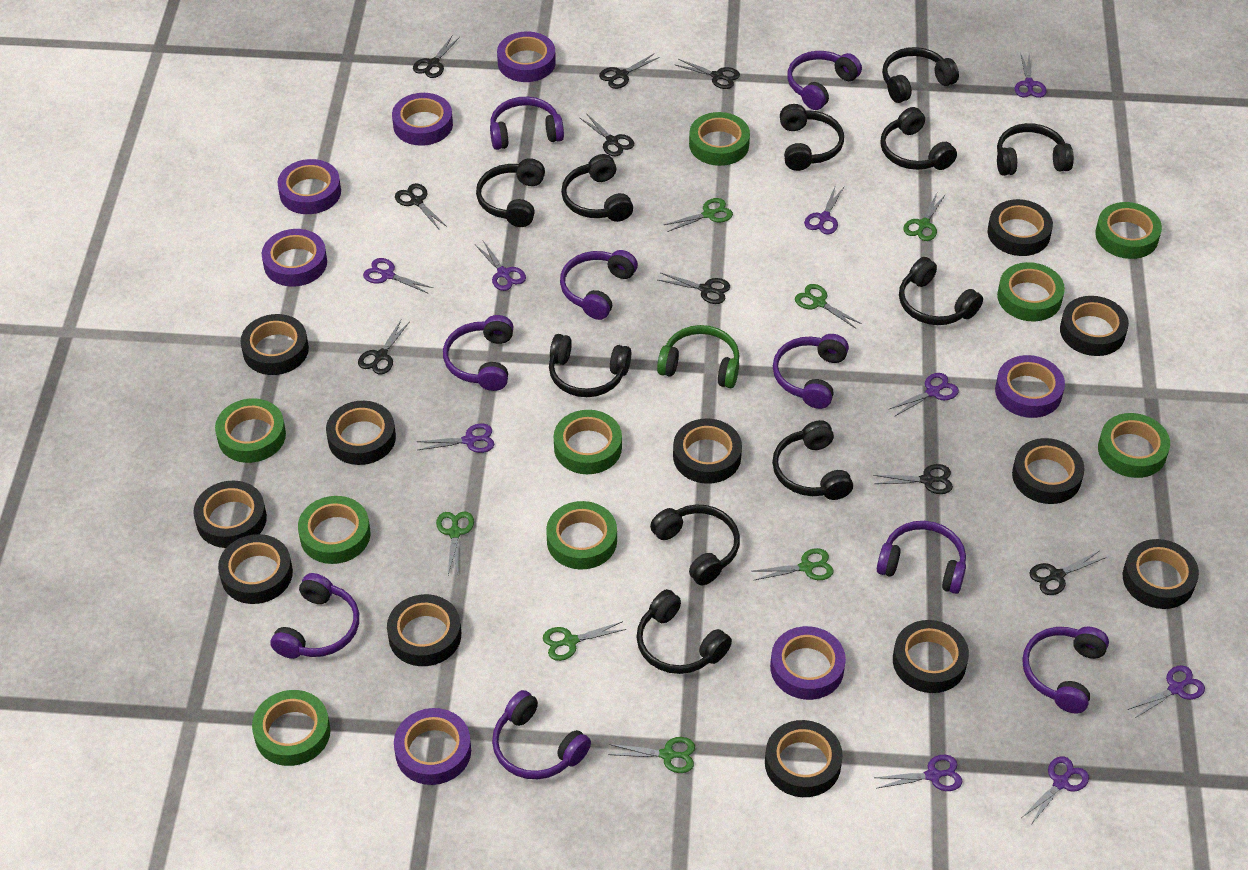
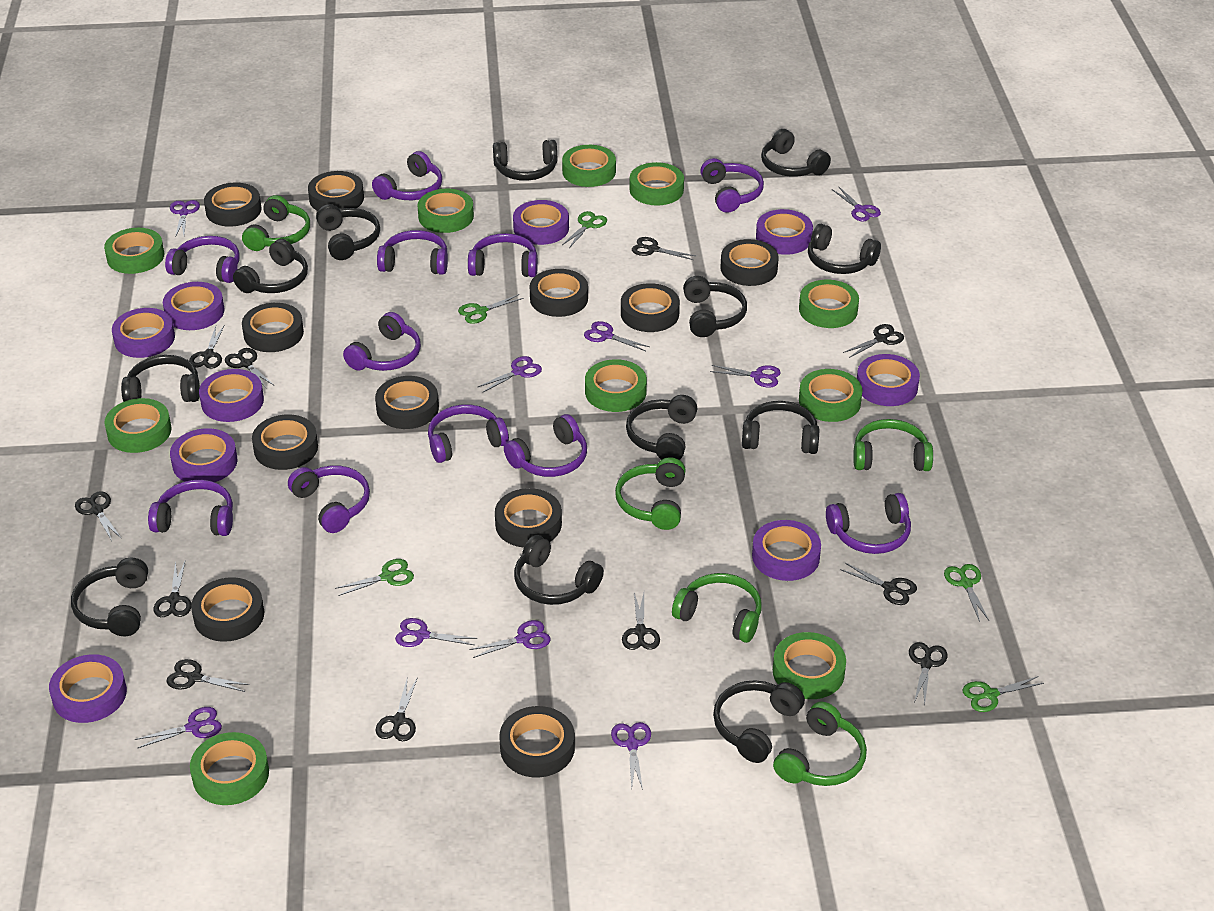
black headphones: 11 -> 12
black scissors: 9 -> 11
black tape: 12 -> 11
green headphones: 1 -> 5
green scissors: 7 -> 5
green tape: 9 -> 10
purple headphones: 9 -> 11
purple tape: 7 -> 9

